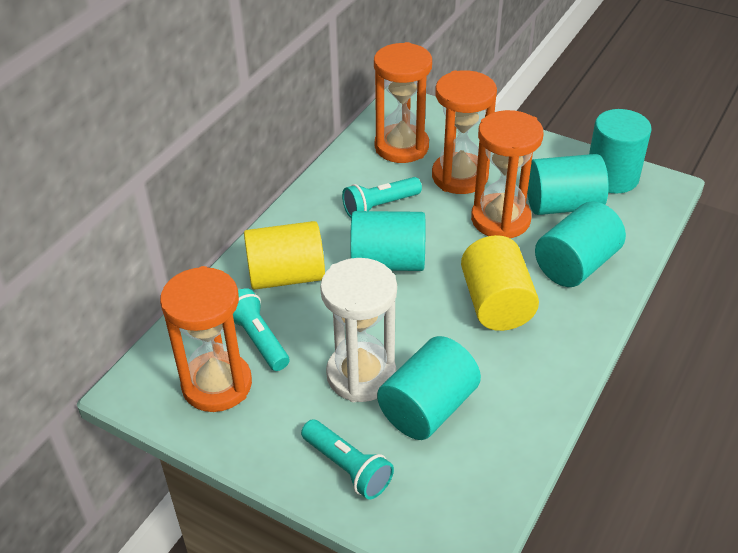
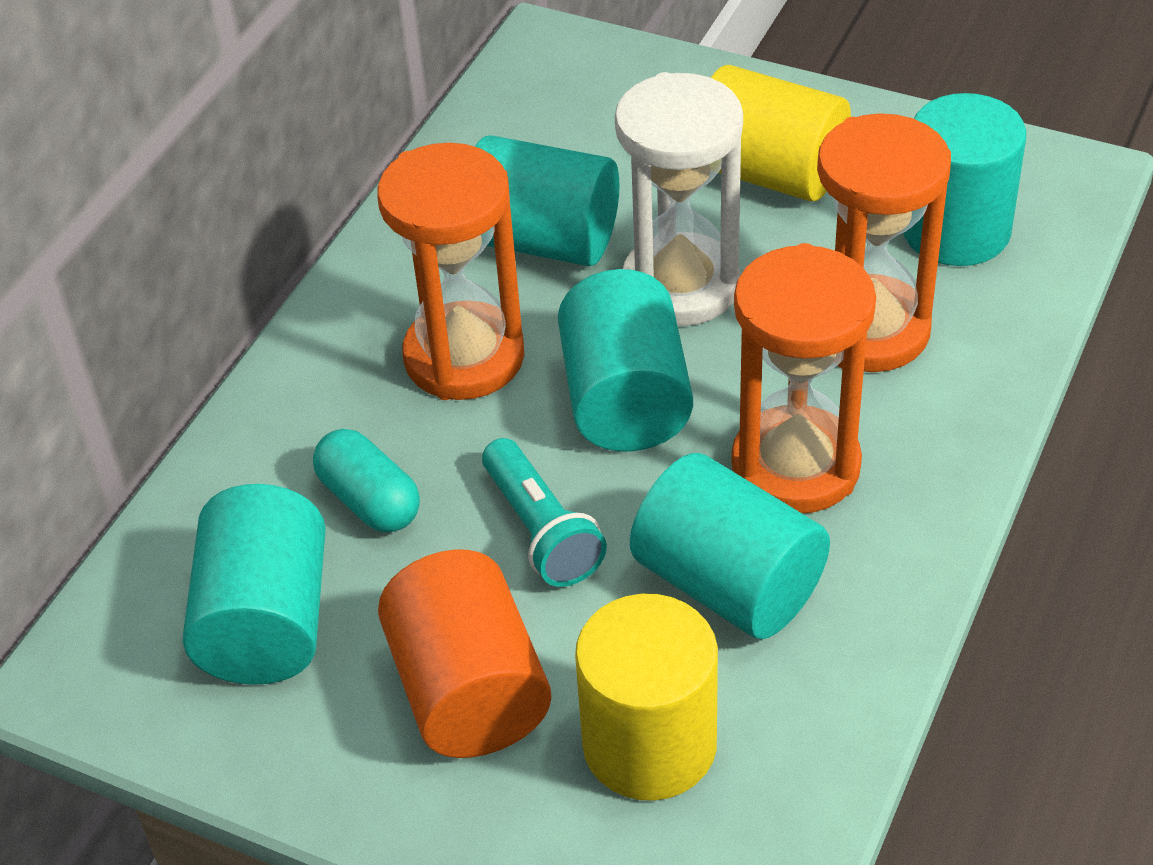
orange cylinder: 0 -> 1
orange hourglass: 4 -> 3
turquoise capsule: 0 -> 1
turquoise flashlight: 3 -> 1

